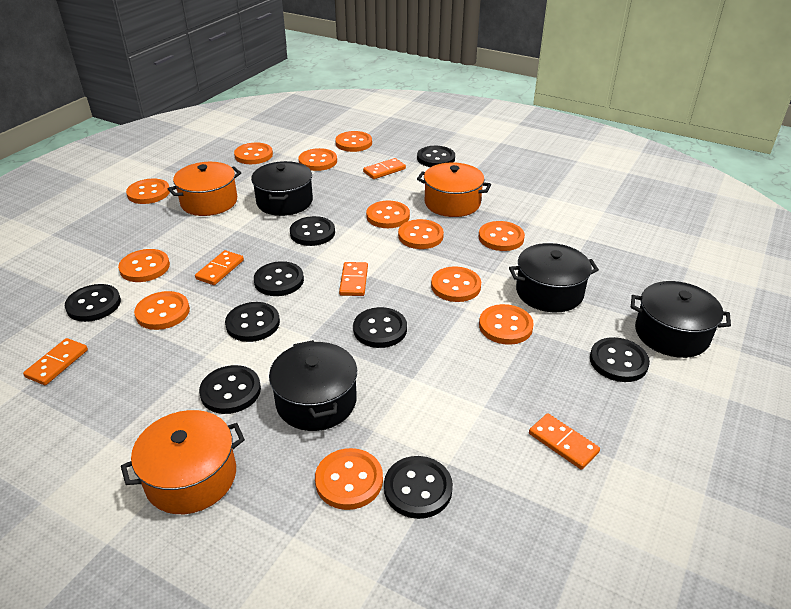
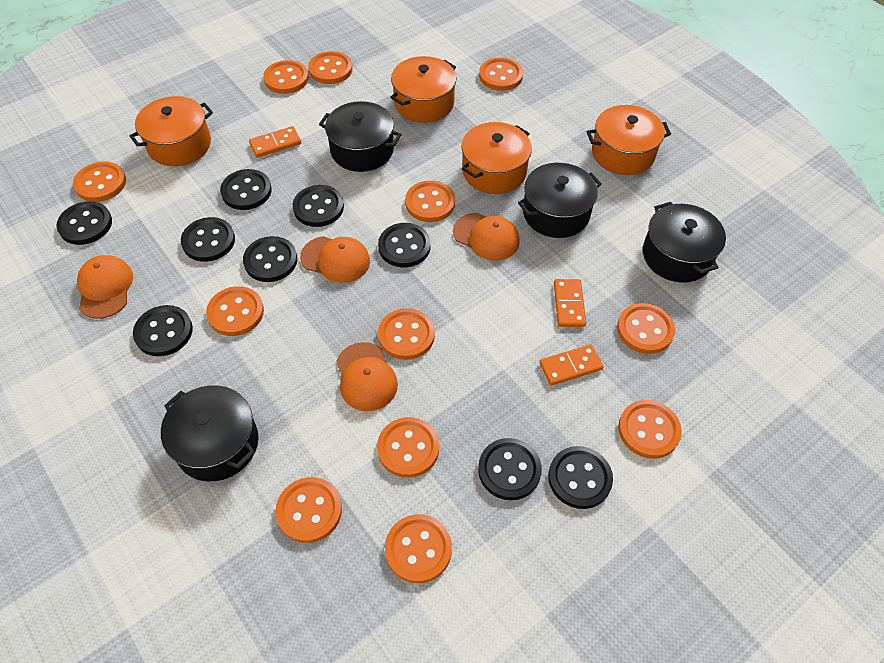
orange cap: 0 -> 4
orange domino: 5 -> 3
orange pot: 3 -> 4

